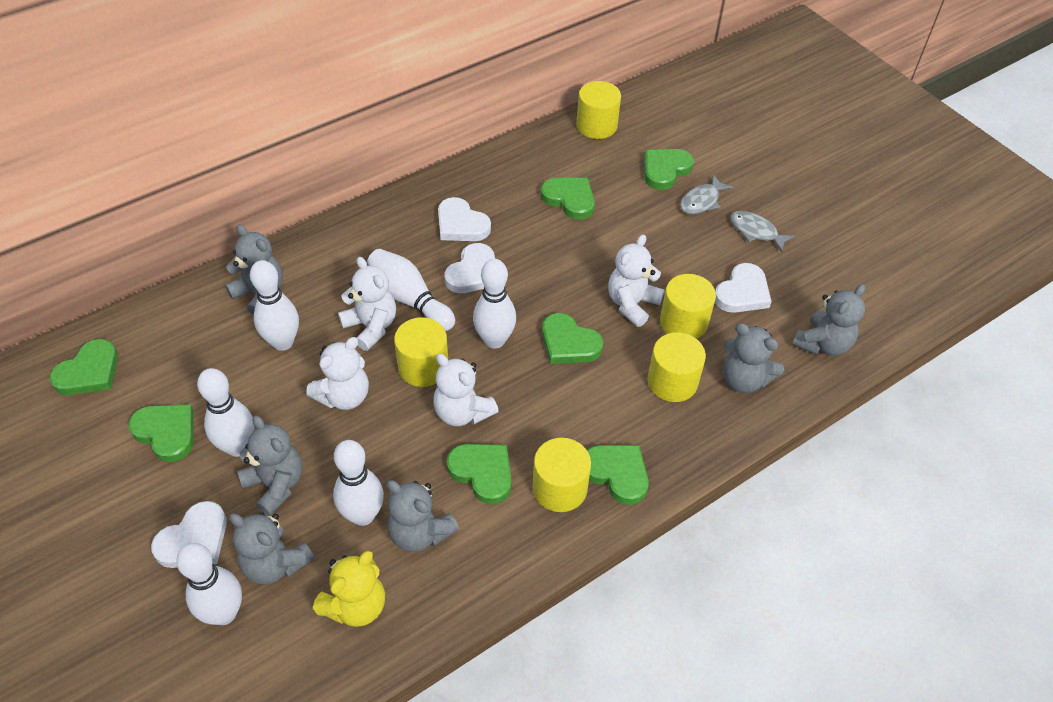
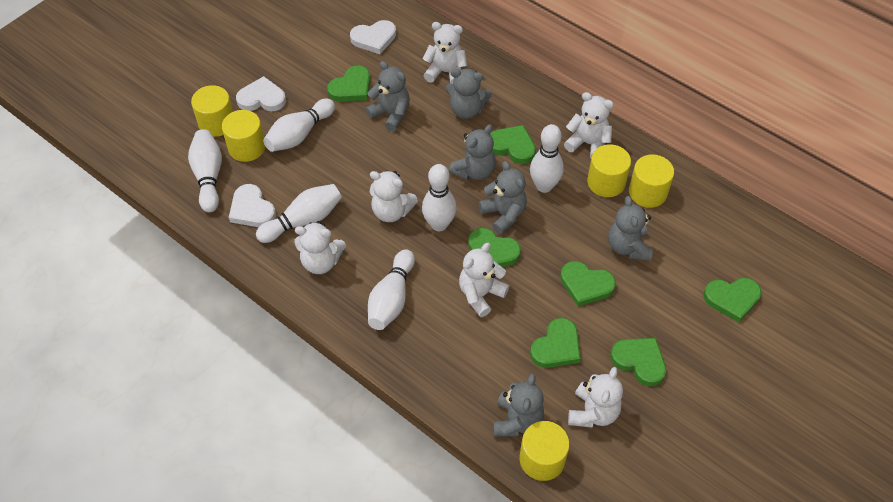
grey fish: 2 -> 0
white heart: 4 -> 3
white teddy bear: 4 -> 6
yellow teddy bear: 1 -> 0

